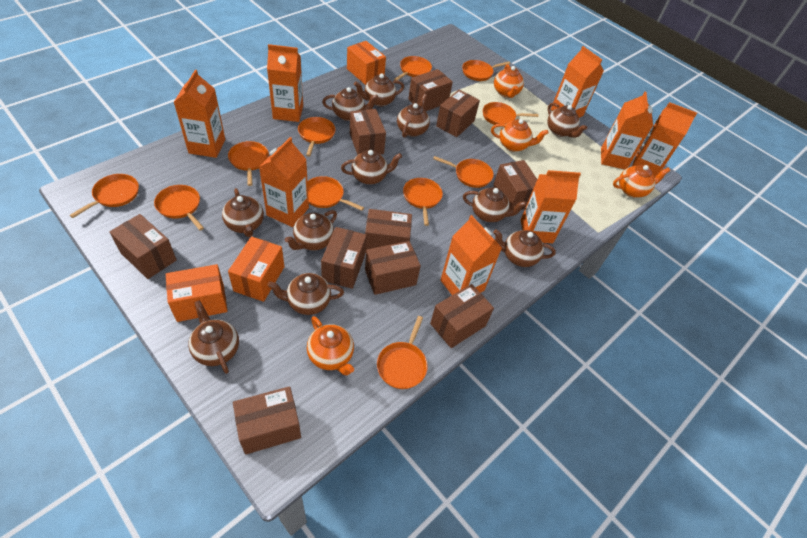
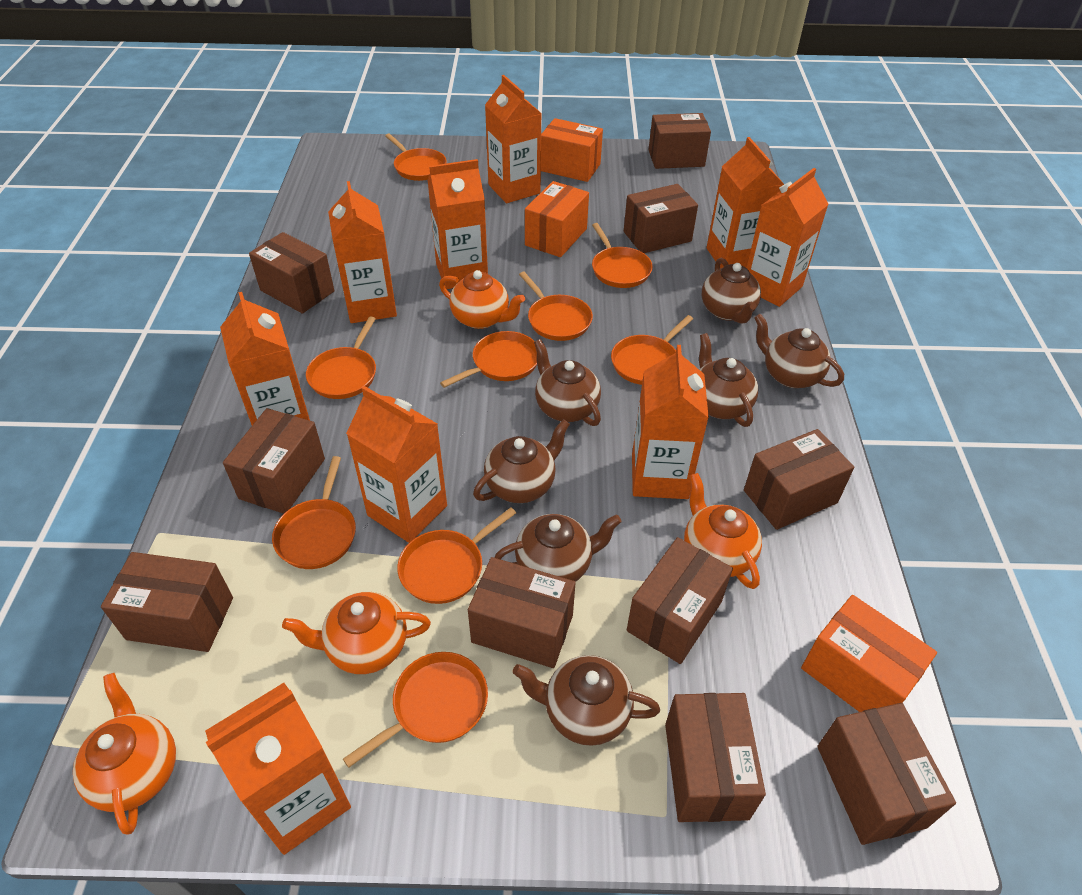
brown teapot: 11 -> 7
orange carton: 8 -> 9
orange pan: 11 -> 9

